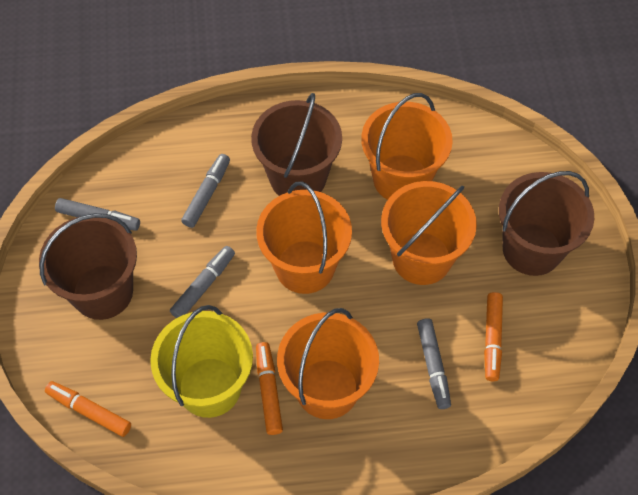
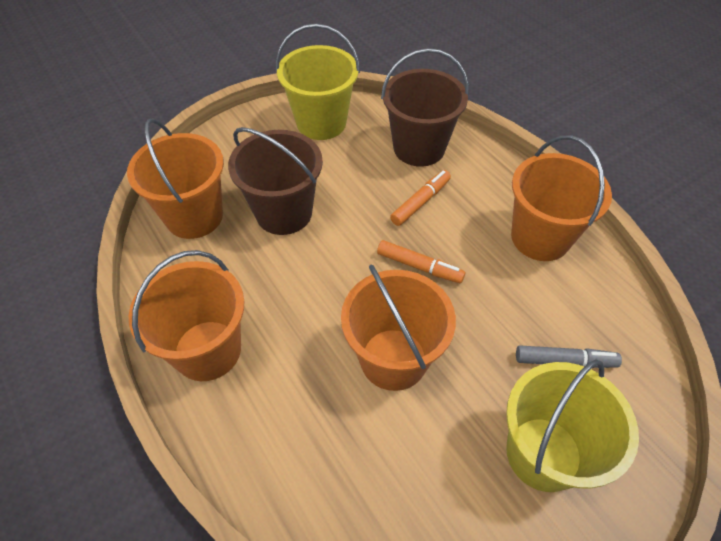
brown bucket: 3 -> 2
grey marker: 4 -> 1
orange marker: 3 -> 2
yellow bucket: 1 -> 2

